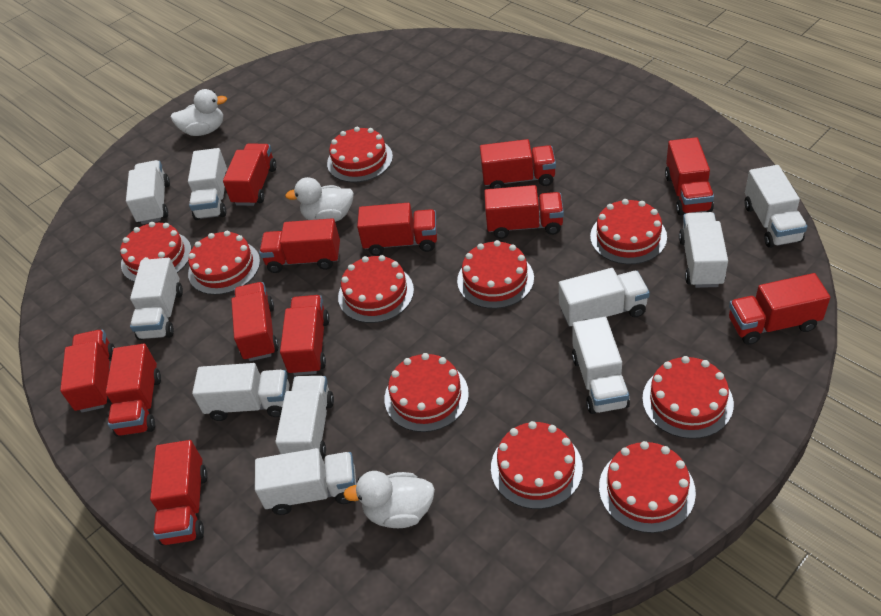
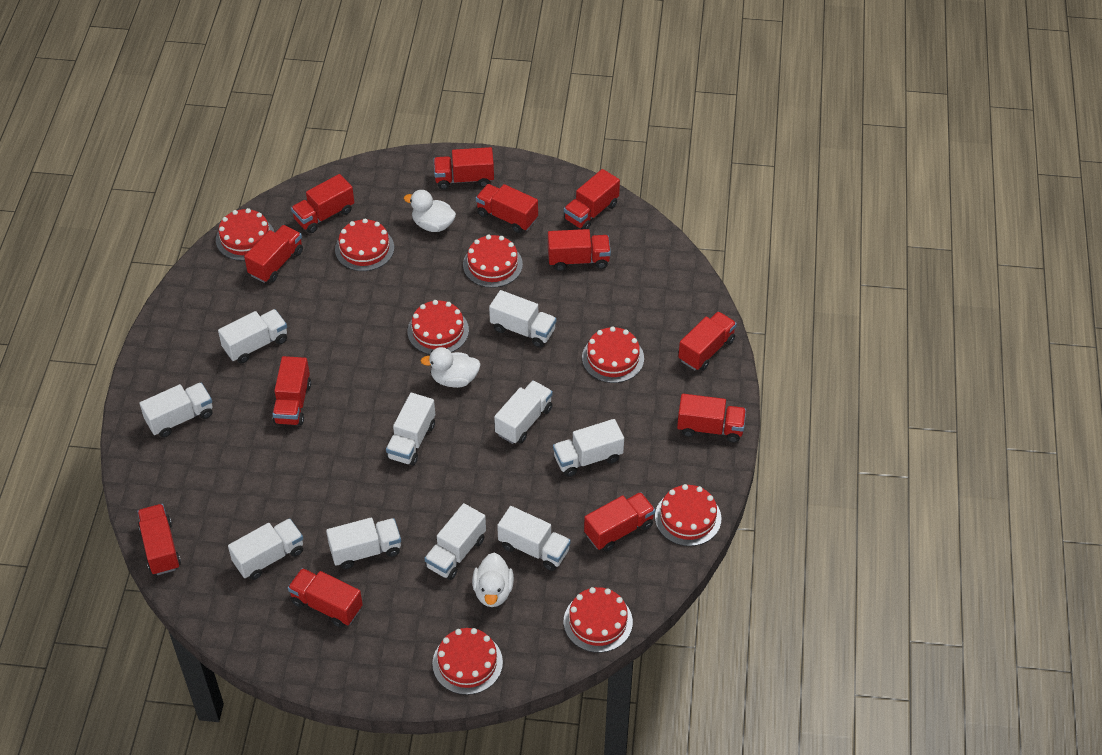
red cake: 10 -> 8

